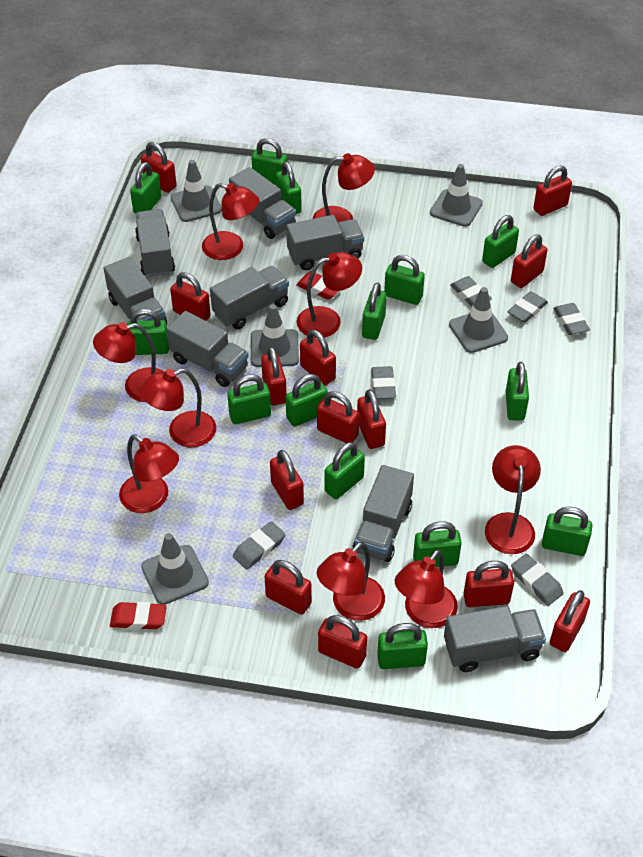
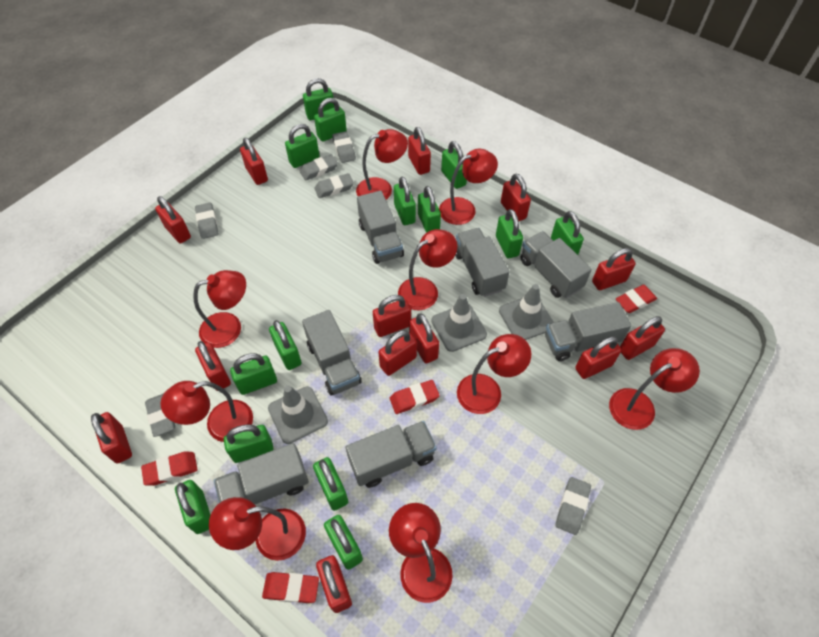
grey traffic cone: 5 -> 3
grey truck: 8 -> 7
red eraser: 2 -> 4

